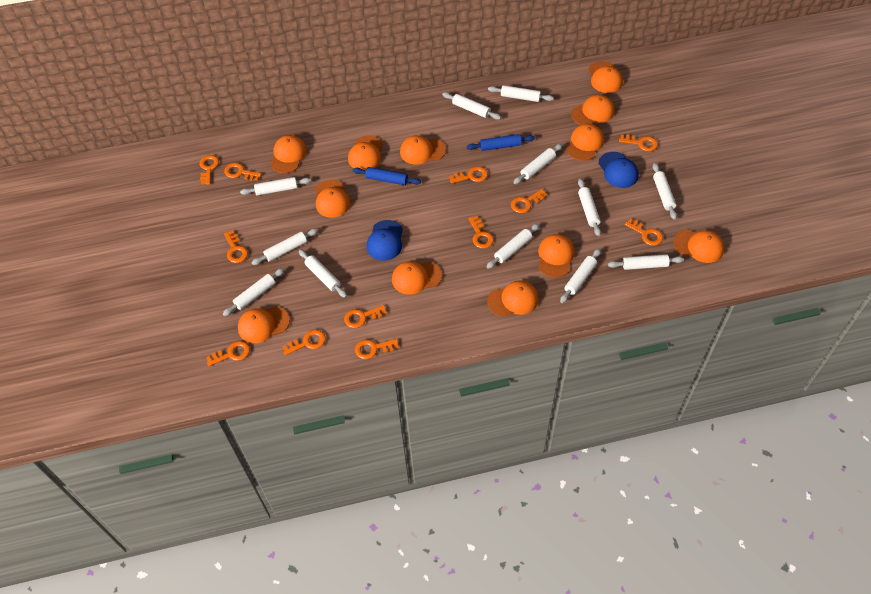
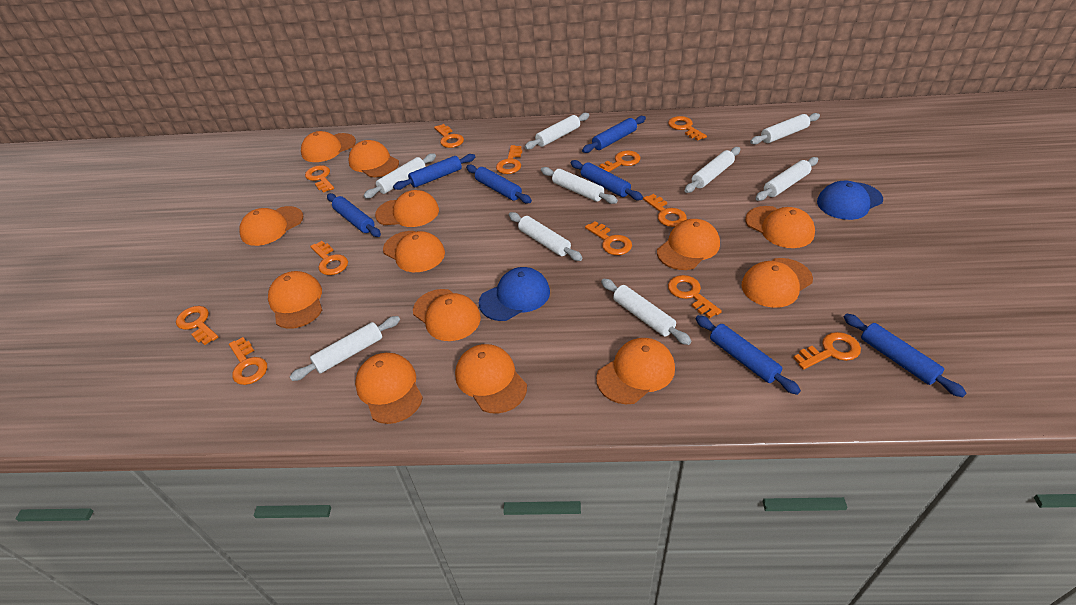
blue rolling pin: 2 -> 7
orange cap: 12 -> 13
white rolling pin: 12 -> 9

